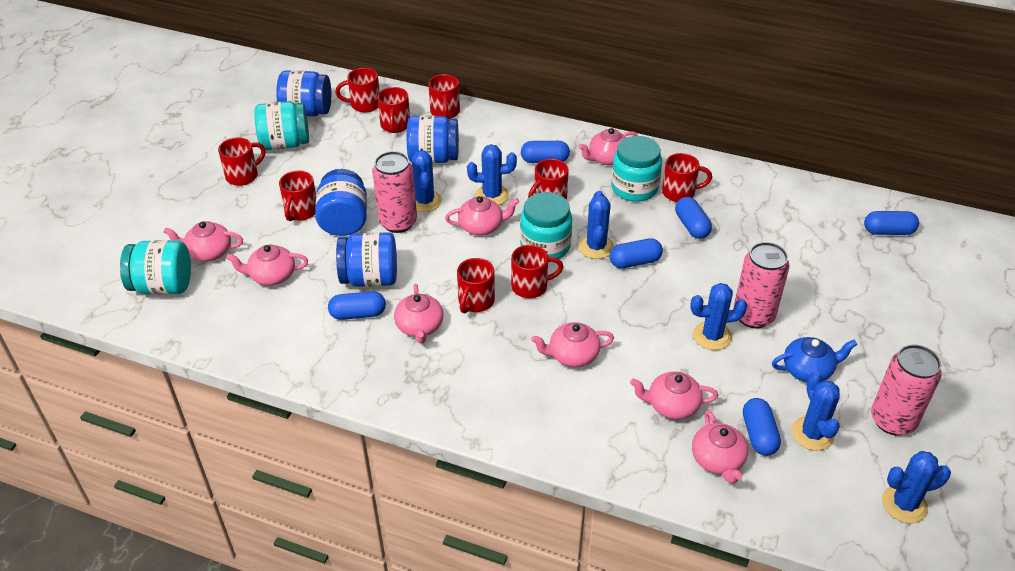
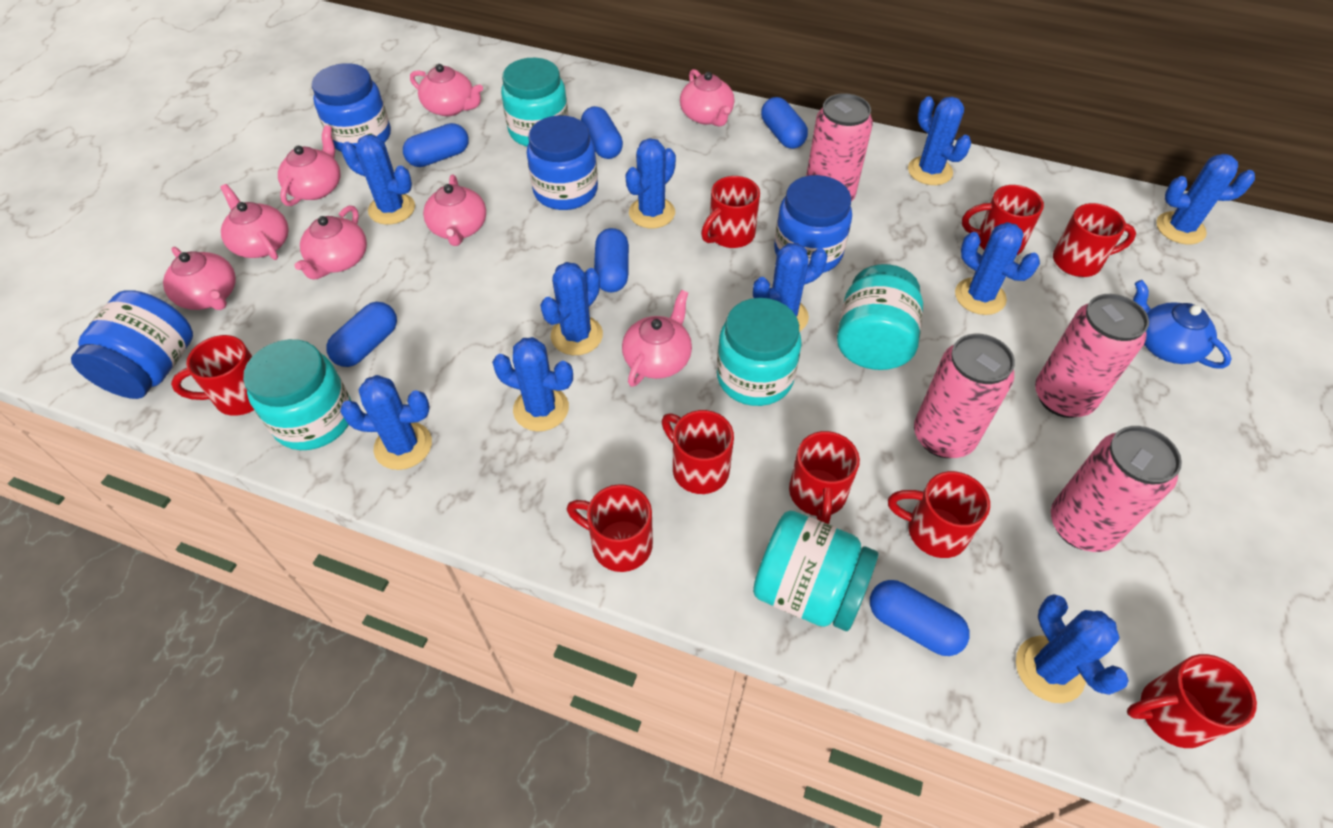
blue cactus: 6 -> 10
pink can: 3 -> 4
turquoise jar: 4 -> 5

